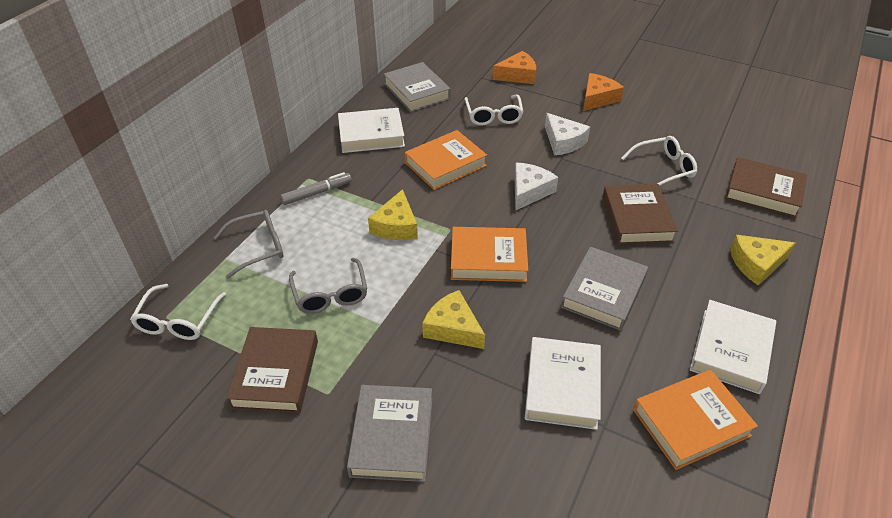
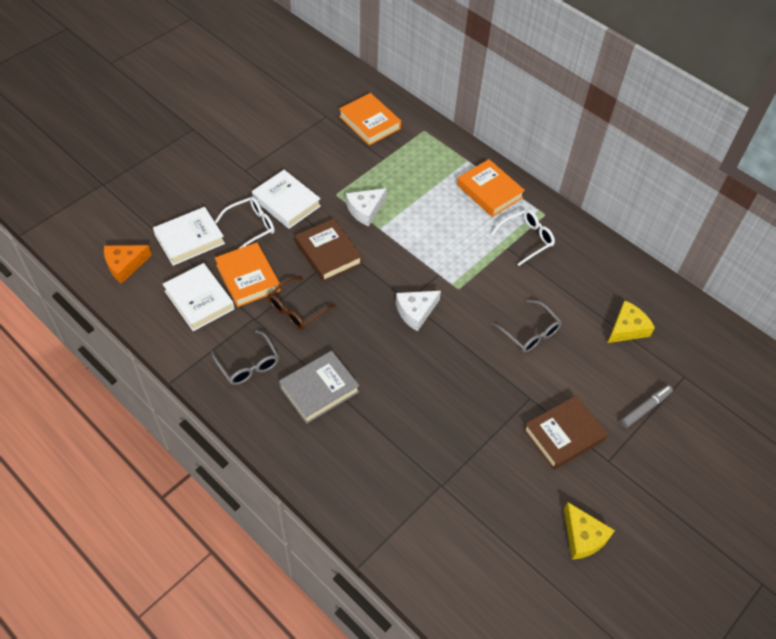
brown book: 3 -> 2
brown glasses: 0 -> 1
grey book: 3 -> 1
orange cheese: 2 -> 1
white glasses: 3 -> 2
yellow cheese: 3 -> 2

